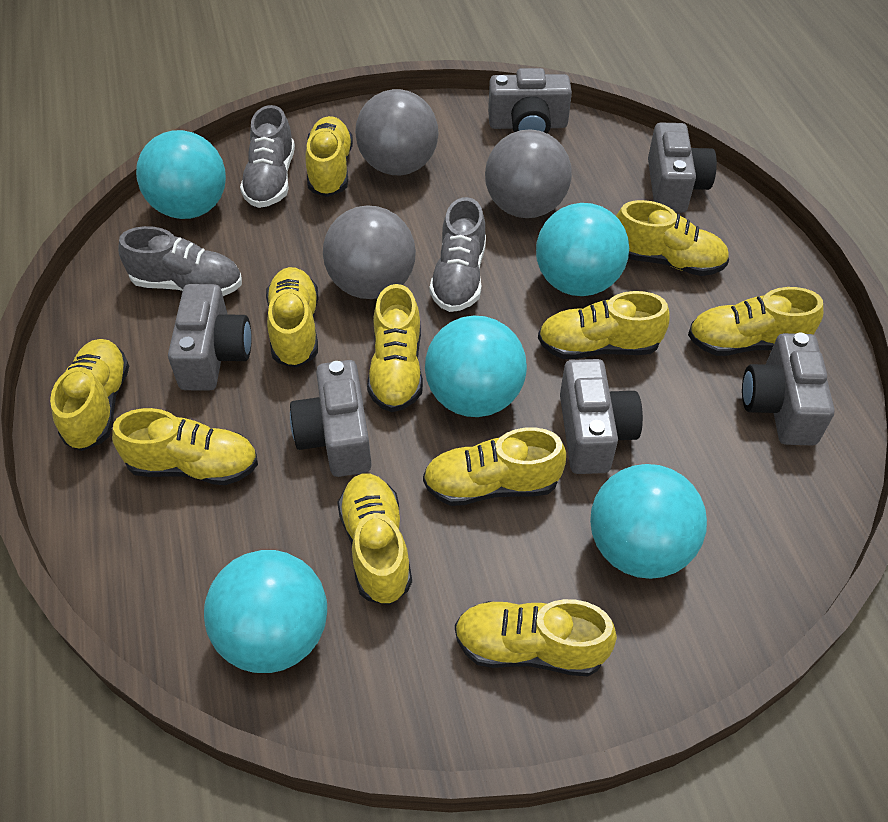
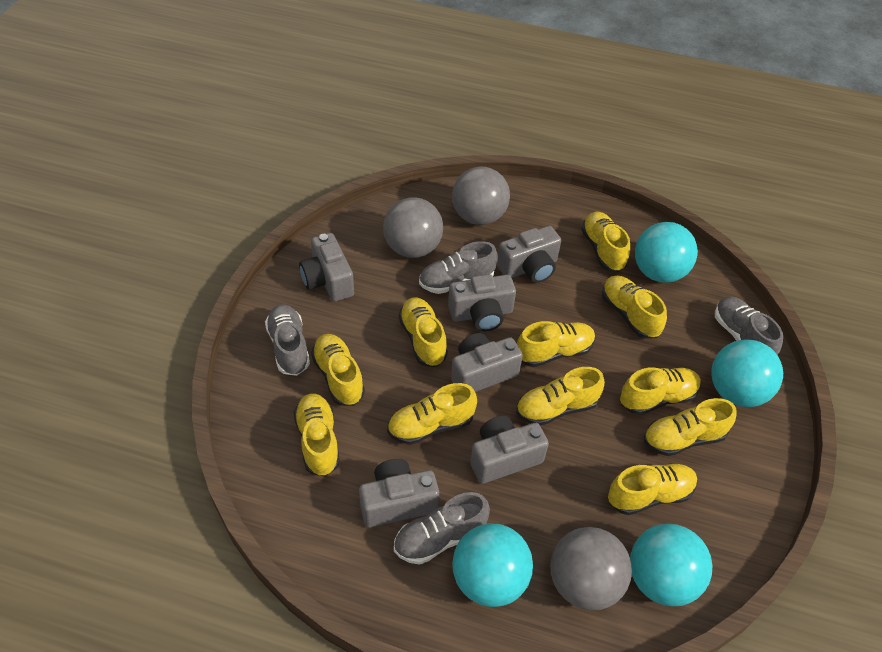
grey shoe: 3 -> 4
turquoise ball: 5 -> 4

